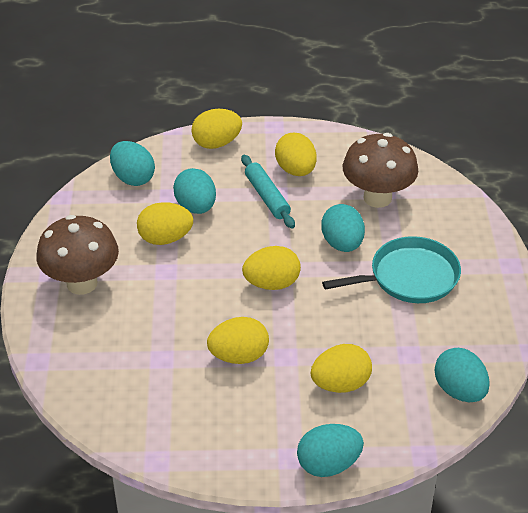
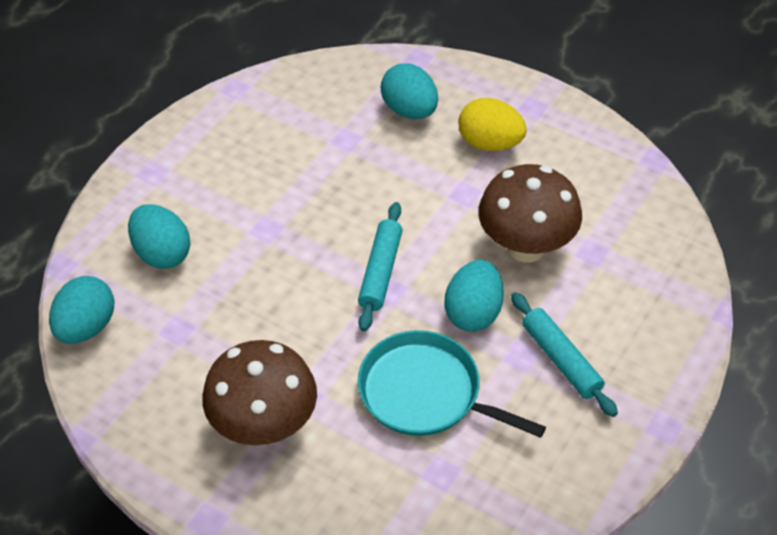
turquoise egg: 5 -> 4
turquoise rolling pin: 1 -> 2
yellow egg: 6 -> 1

